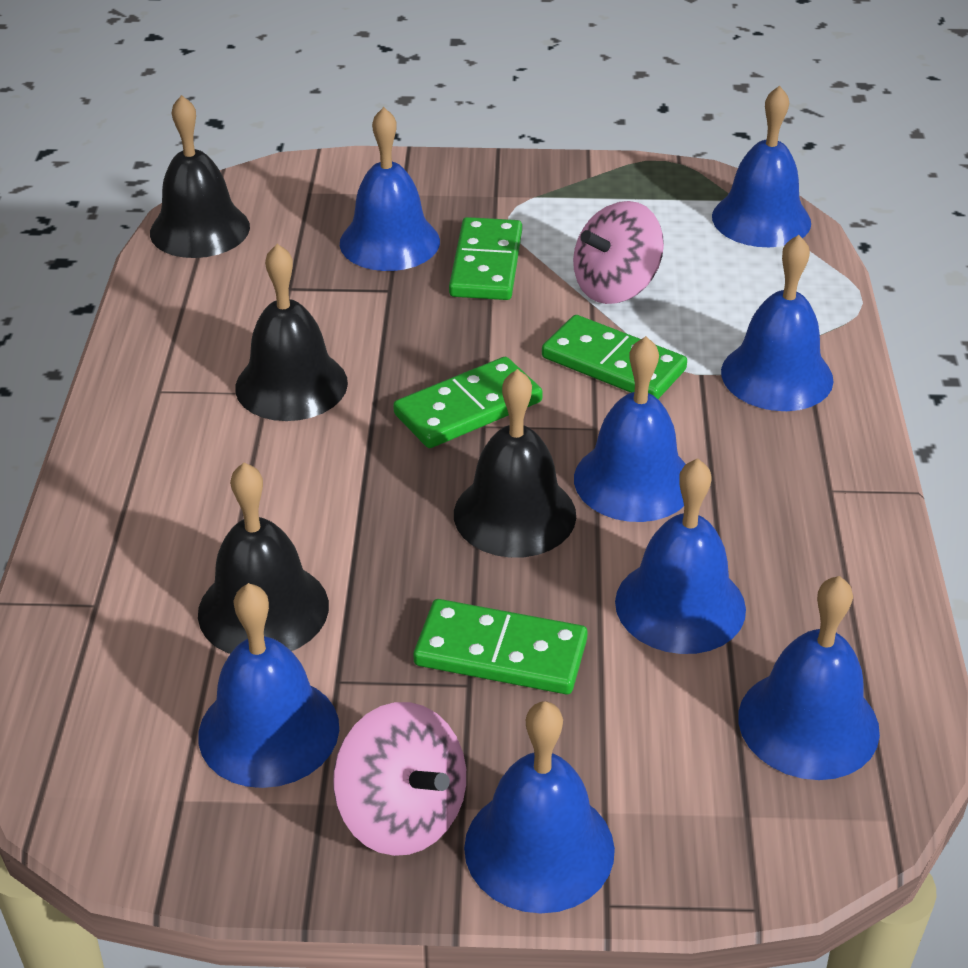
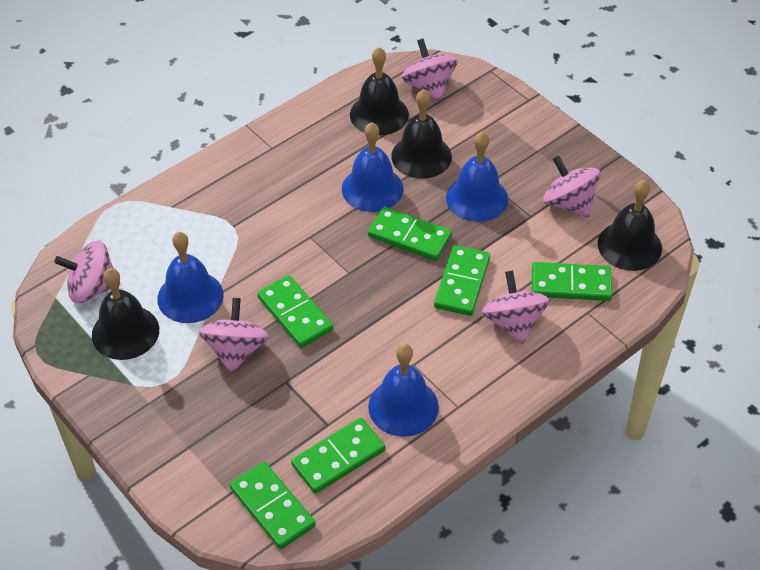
blue bell: 8 -> 4
green domino: 4 -> 6
pink spinning top: 2 -> 5

